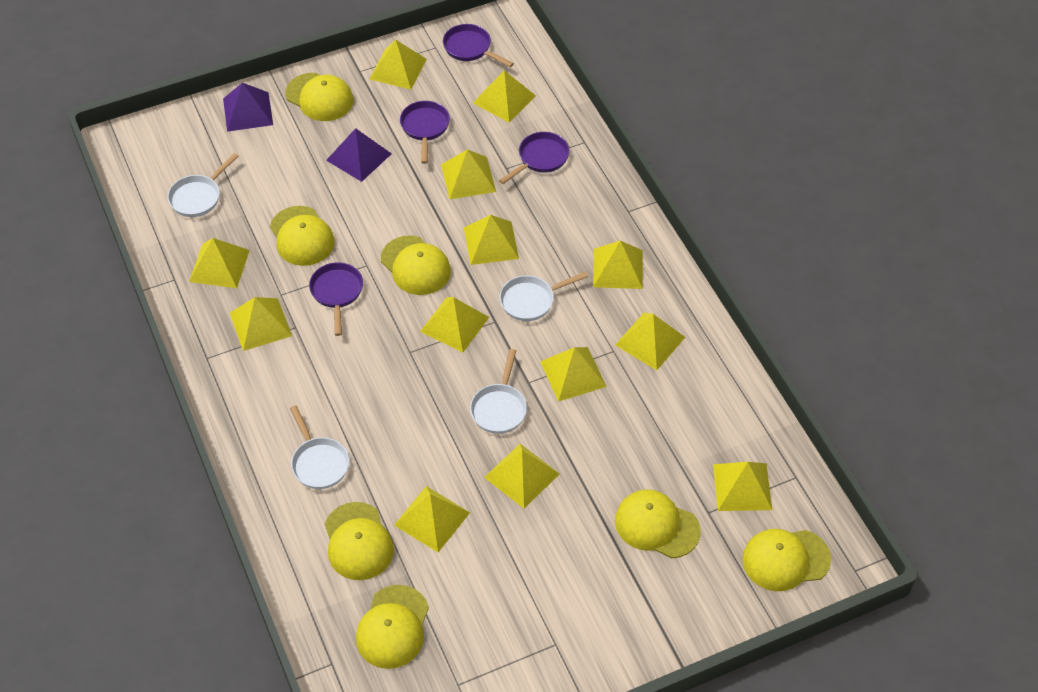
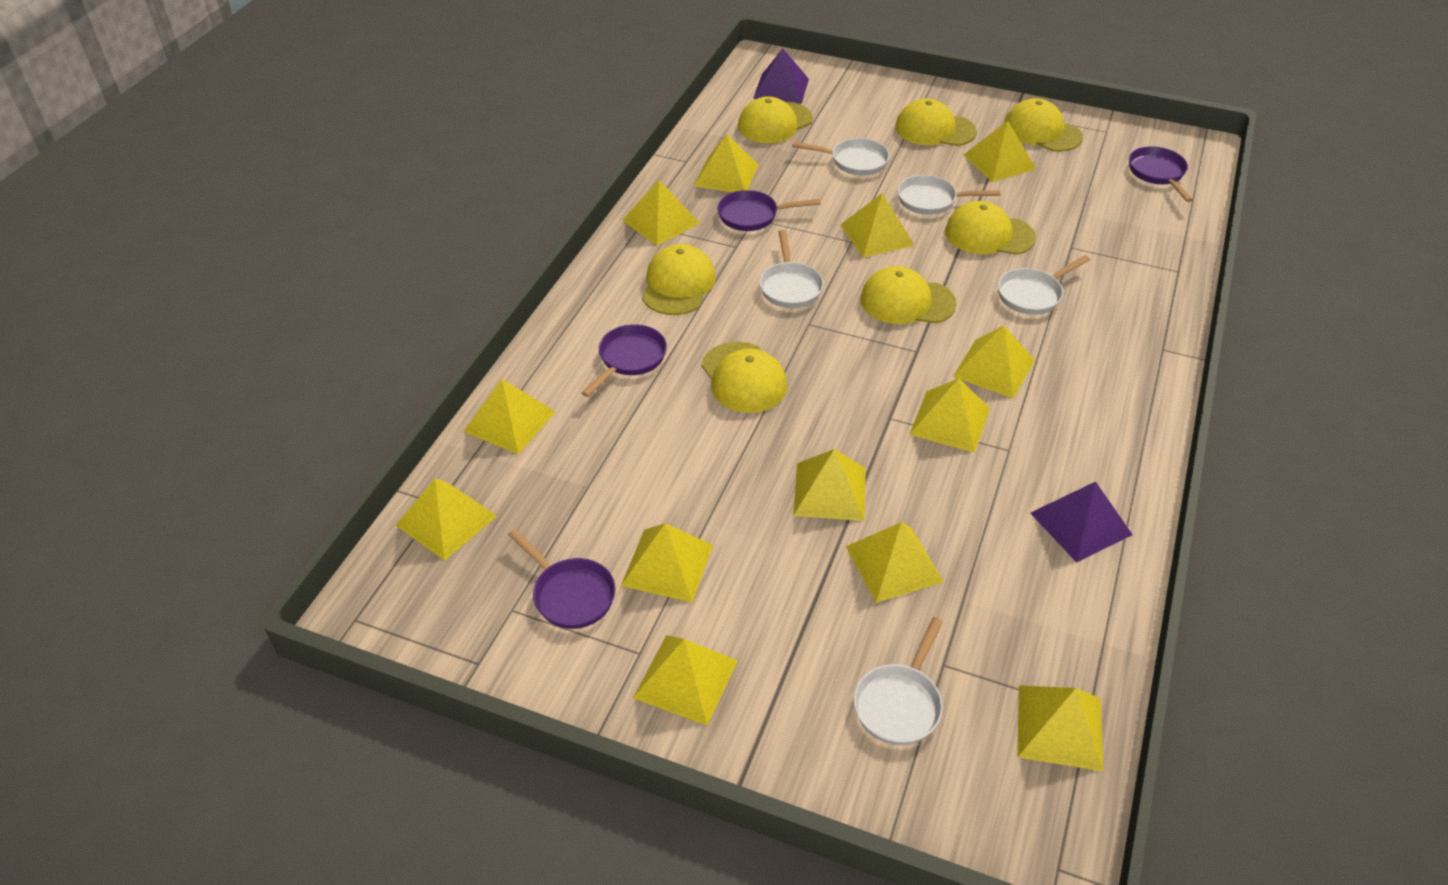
white pan: 4 -> 5

